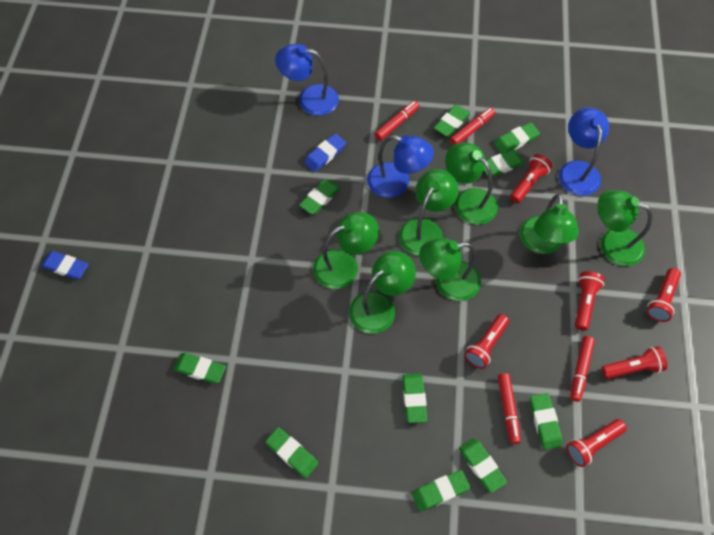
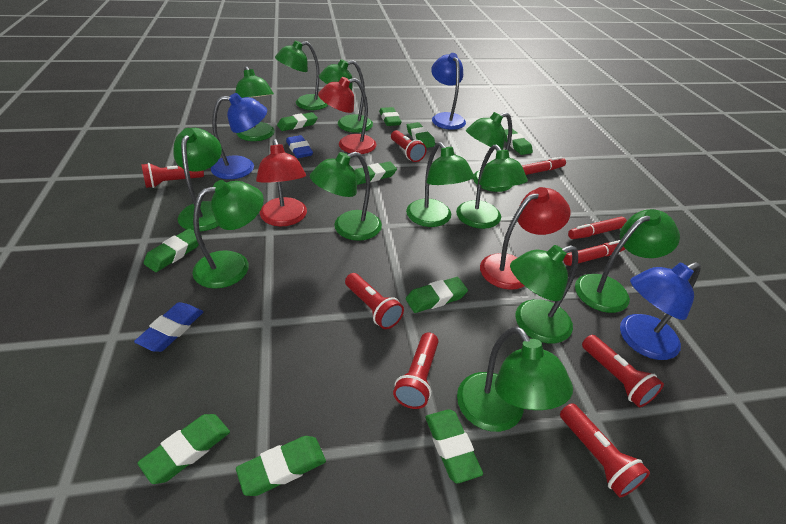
green lamp: 7 -> 12
red lamp: 0 -> 3
red marker: 4 -> 3

